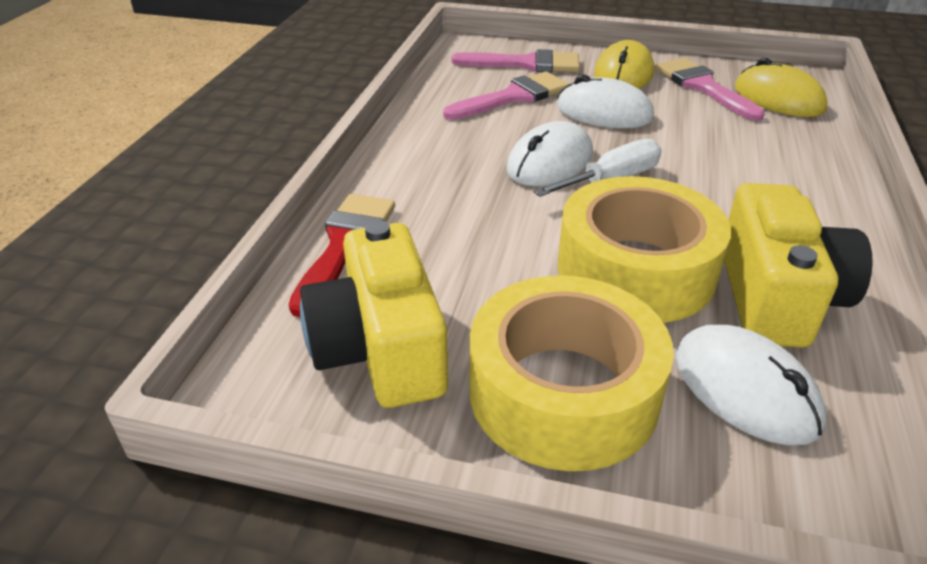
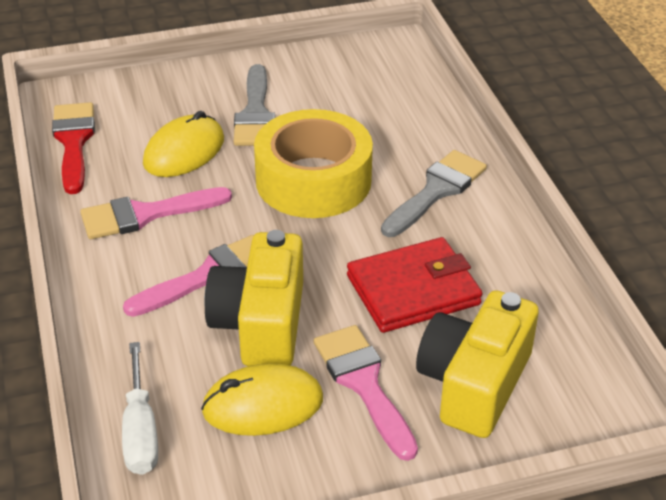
grey brush: 0 -> 2
red wallet: 0 -> 1
white mouse: 3 -> 0
yellow tape: 2 -> 1

